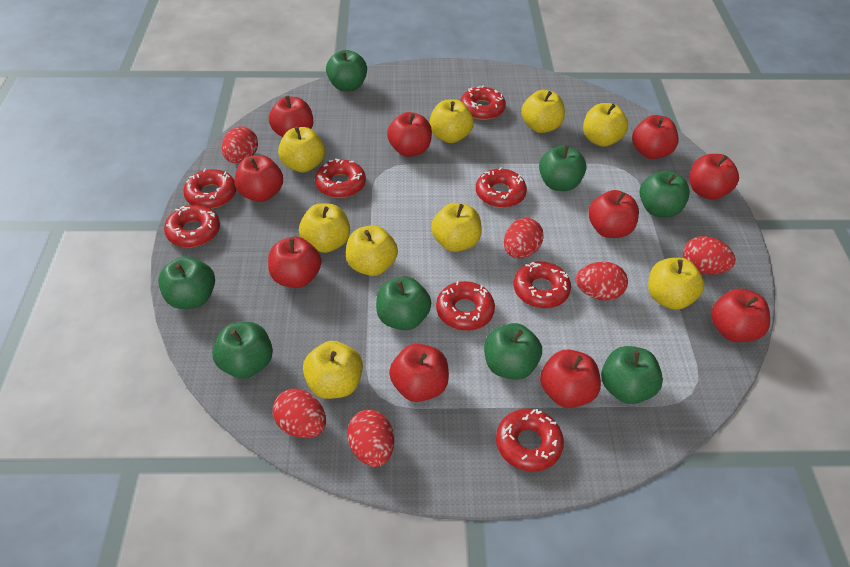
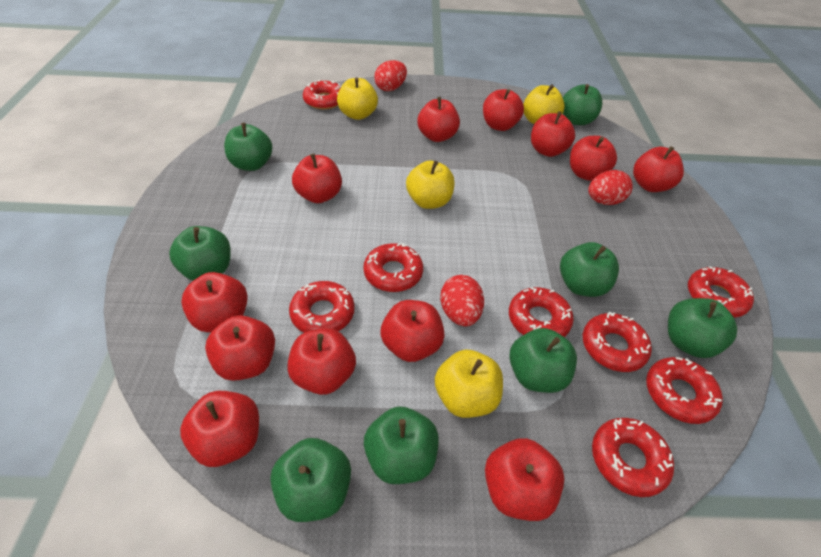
red apple: 10 -> 12
red egg: 6 -> 3
yellow apple: 9 -> 4

